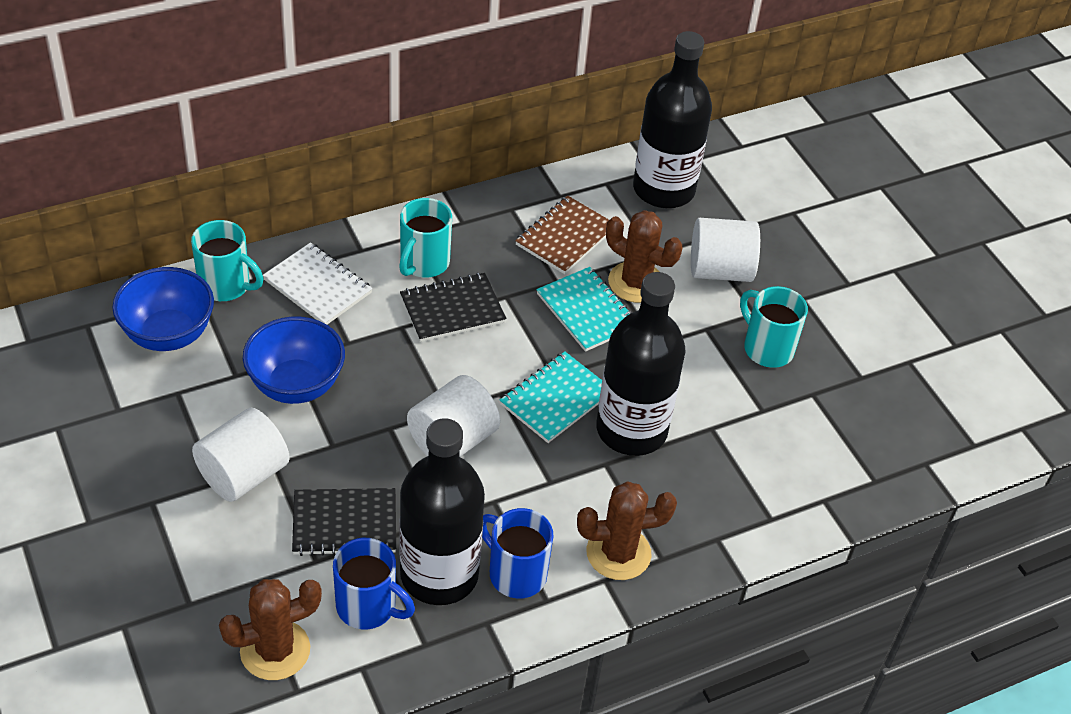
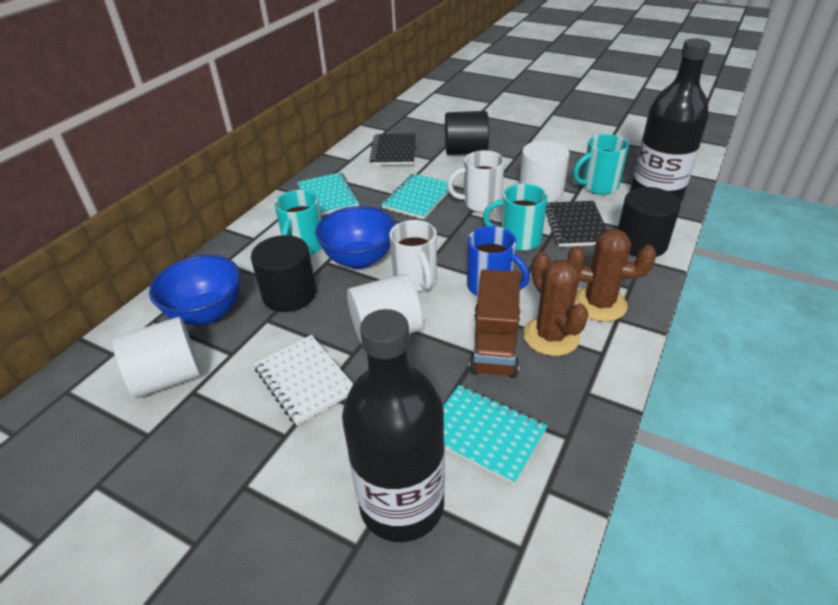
black bottle: 3 -> 2
black cylinder: 0 -> 3
blue mug: 2 -> 1
brown cactus: 3 -> 2
brown notebook: 1 -> 0
brown truck: 0 -> 1
turquoise notebook: 2 -> 3
white mug: 0 -> 2

